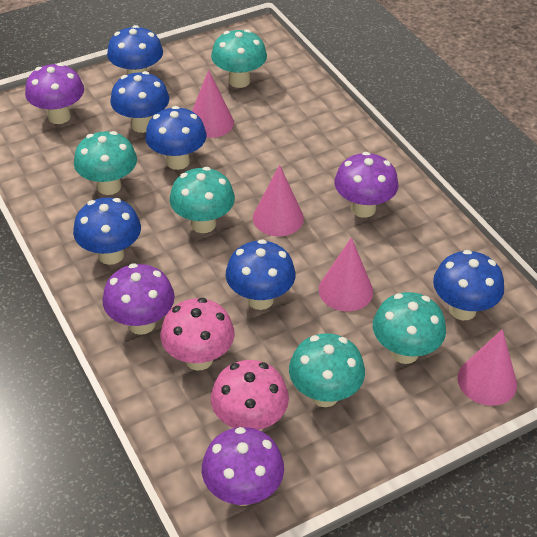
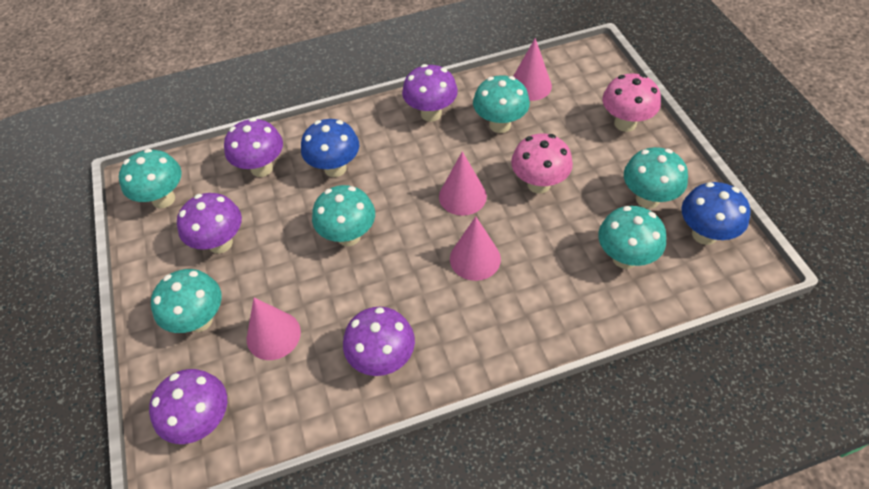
blue mushroom: 6 -> 2
purple mushroom: 4 -> 5
turquoise mushroom: 5 -> 6

